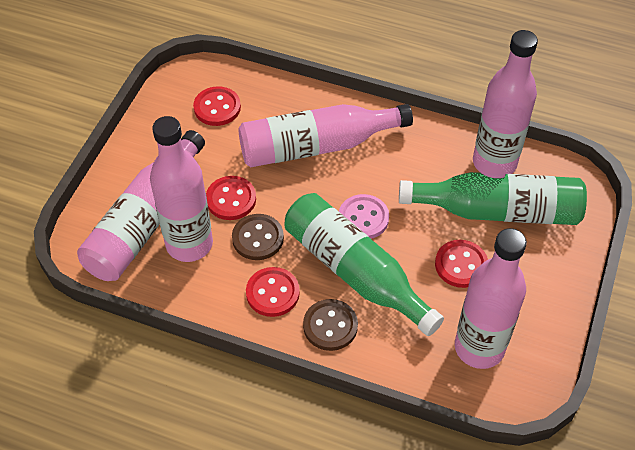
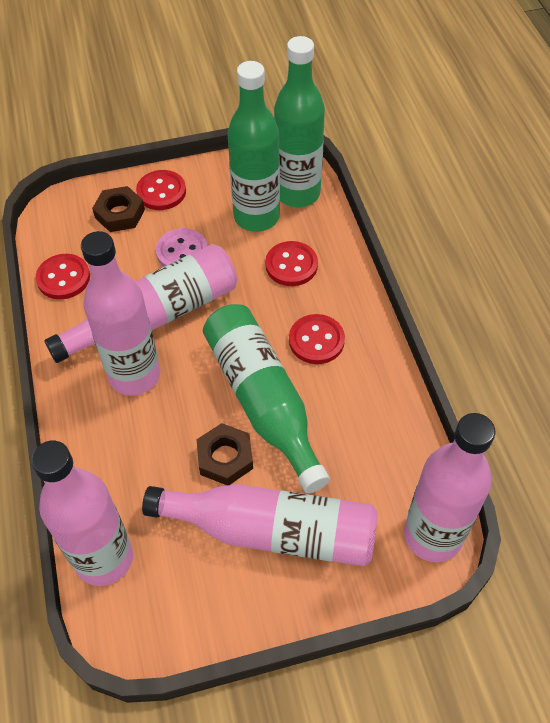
brown button: 2 -> 0
brown nut: 0 -> 2
green bottle: 2 -> 3

